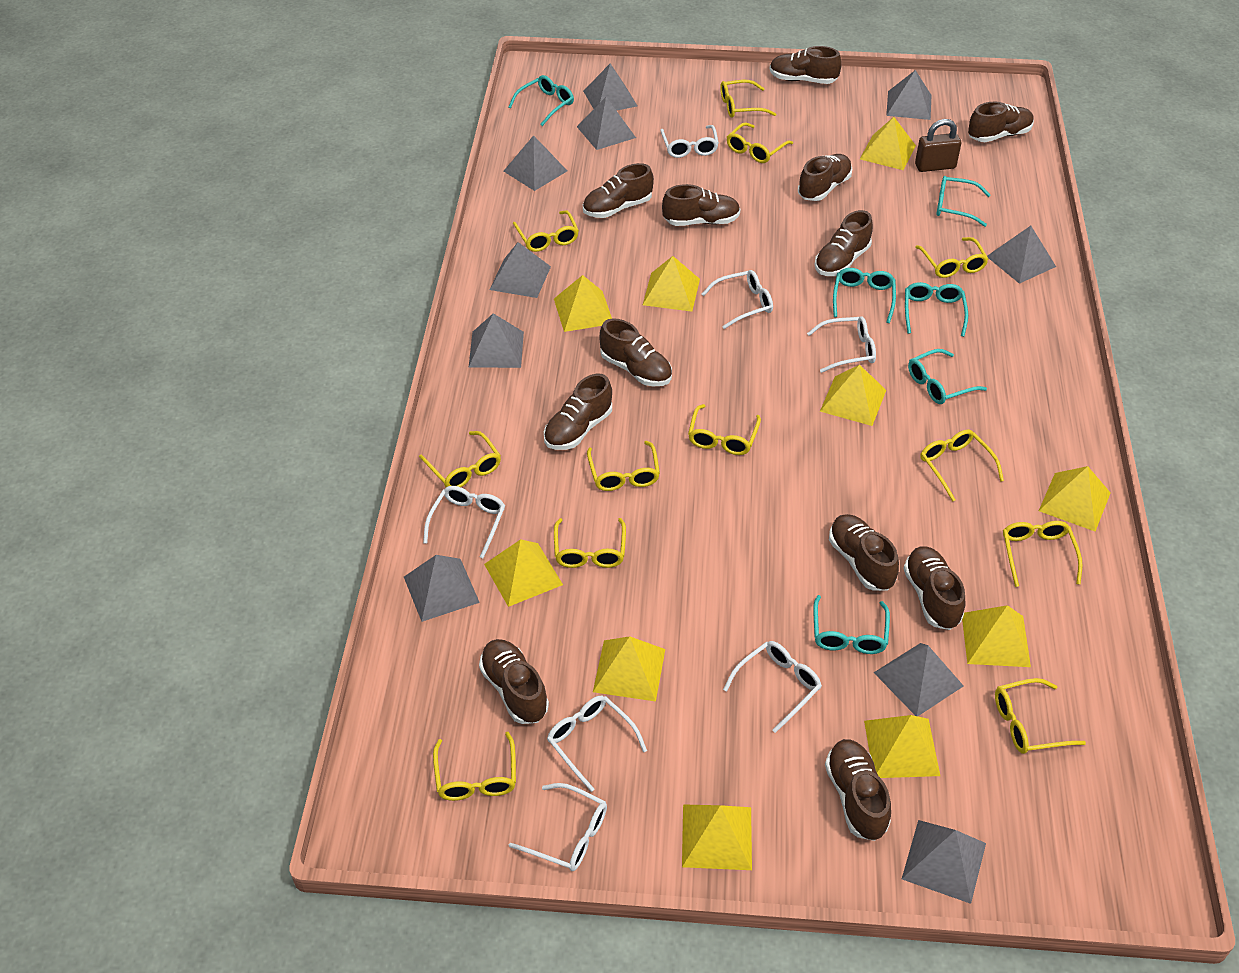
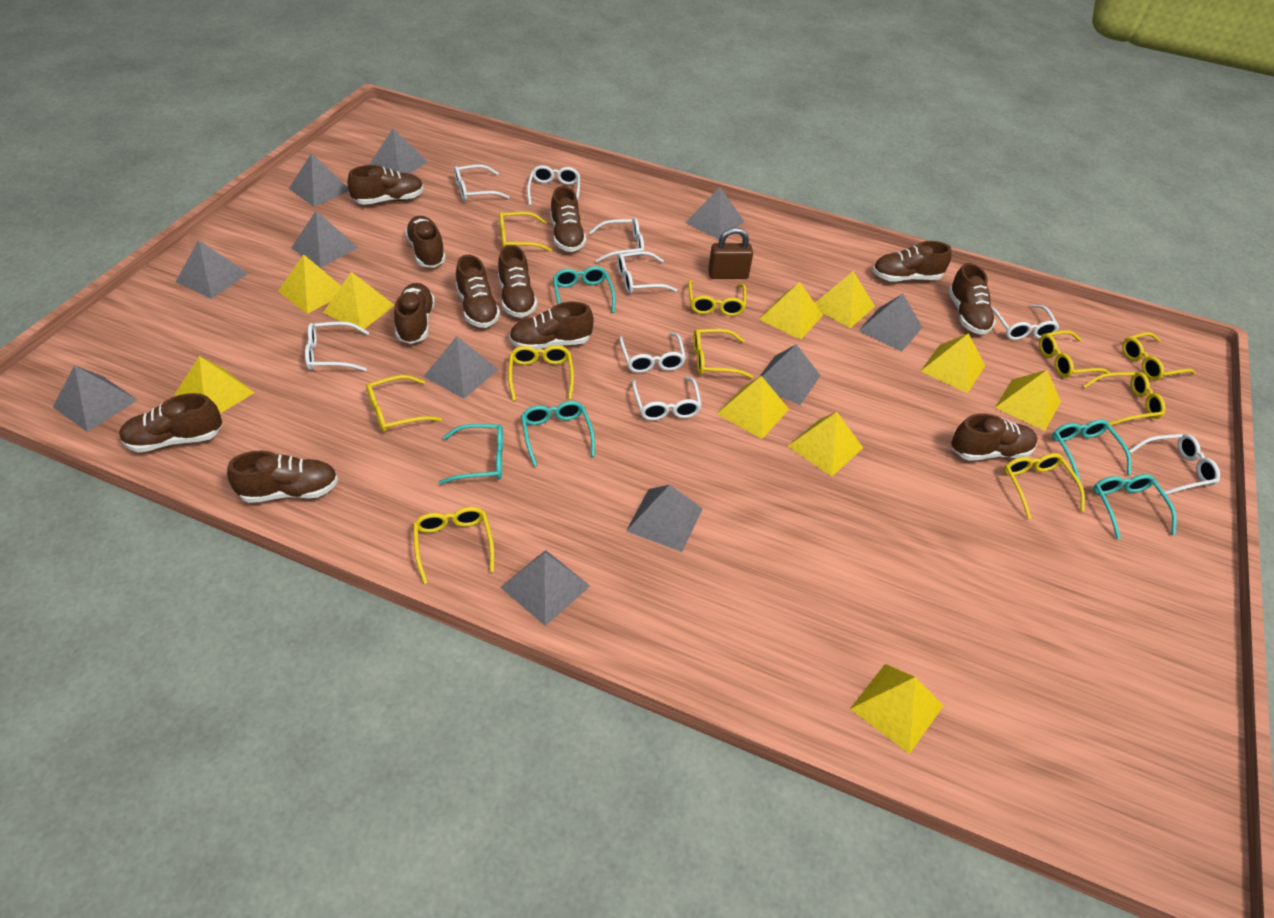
grey pyramid: 10 -> 11
turquoise glasses: 6 -> 5
white glasses: 7 -> 9
yellow glasses: 12 -> 10

